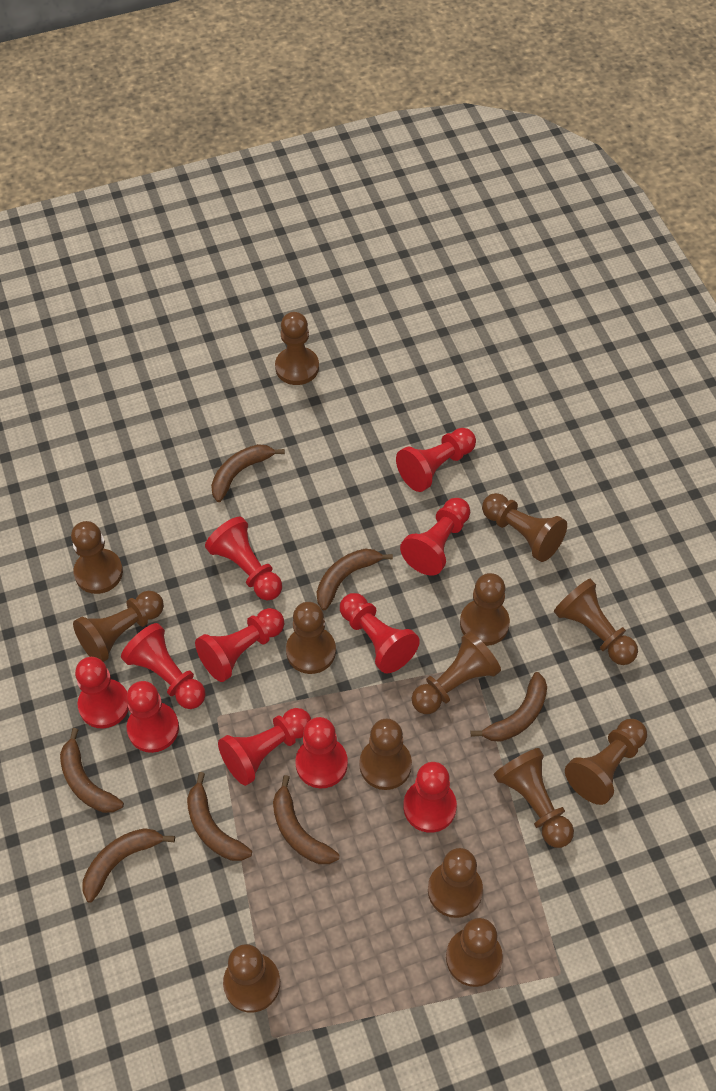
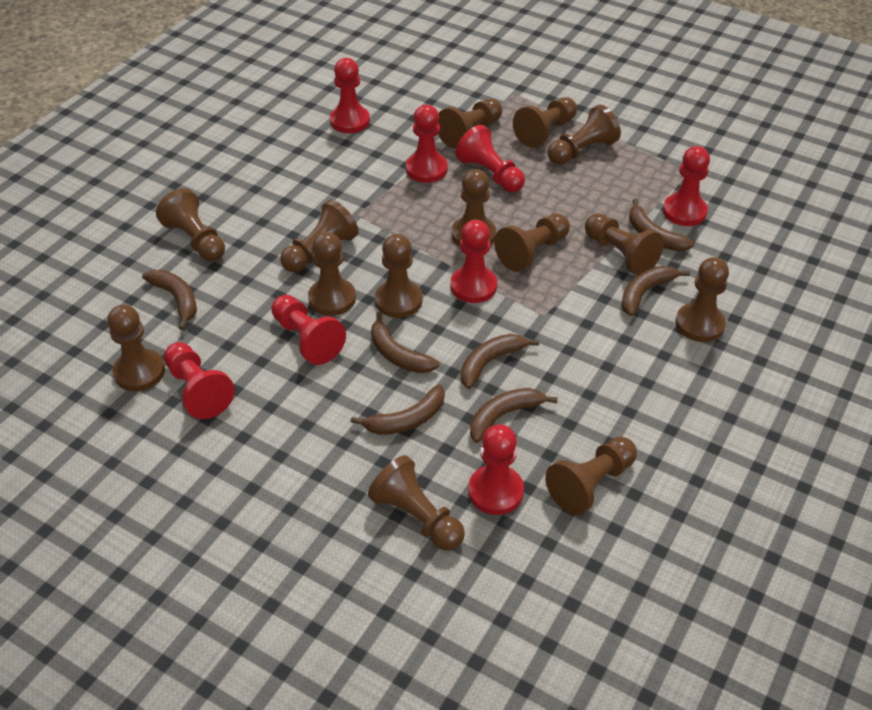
red pawn: 11 -> 8

